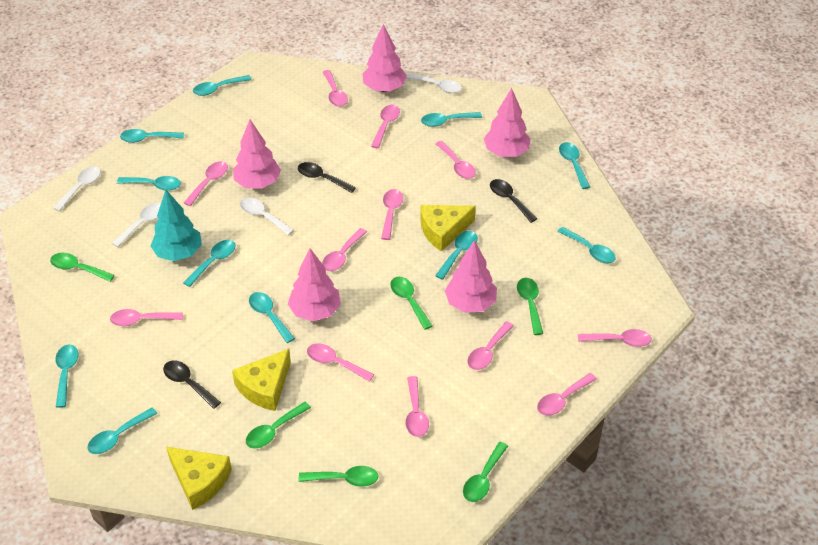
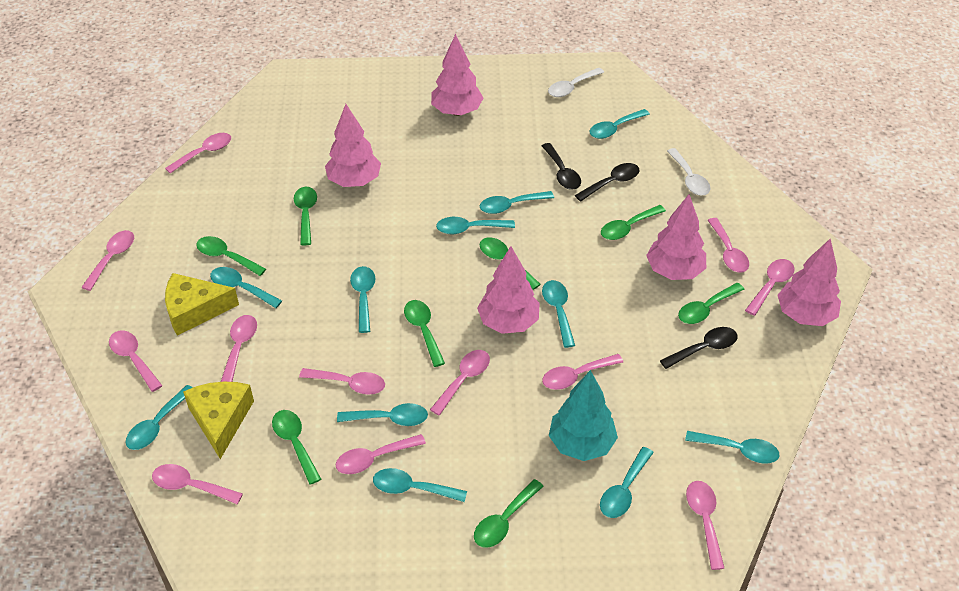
green spoon: 6 -> 8
white spoon: 4 -> 2
yellow cheese: 3 -> 2

